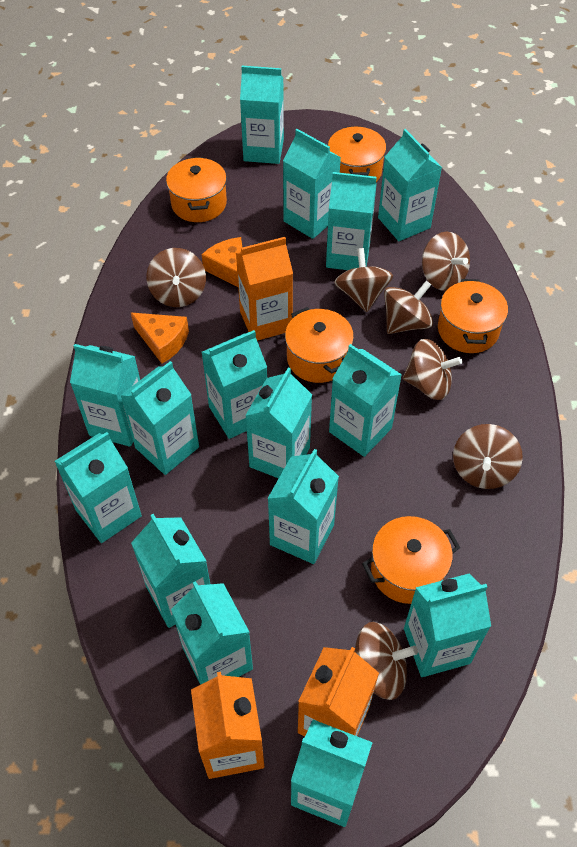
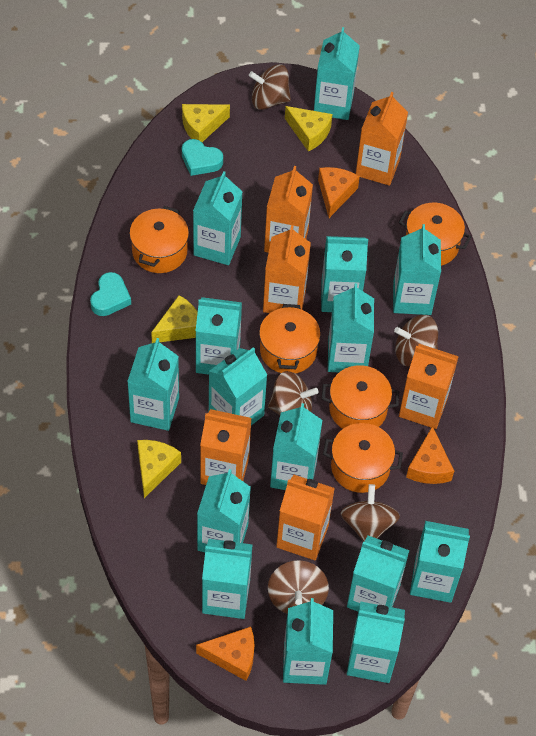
brown spinning top: 7 -> 5
orange carton: 3 -> 6
orange cheese: 2 -> 3
turquoise heart: 0 -> 2
yellow cheese: 0 -> 4

